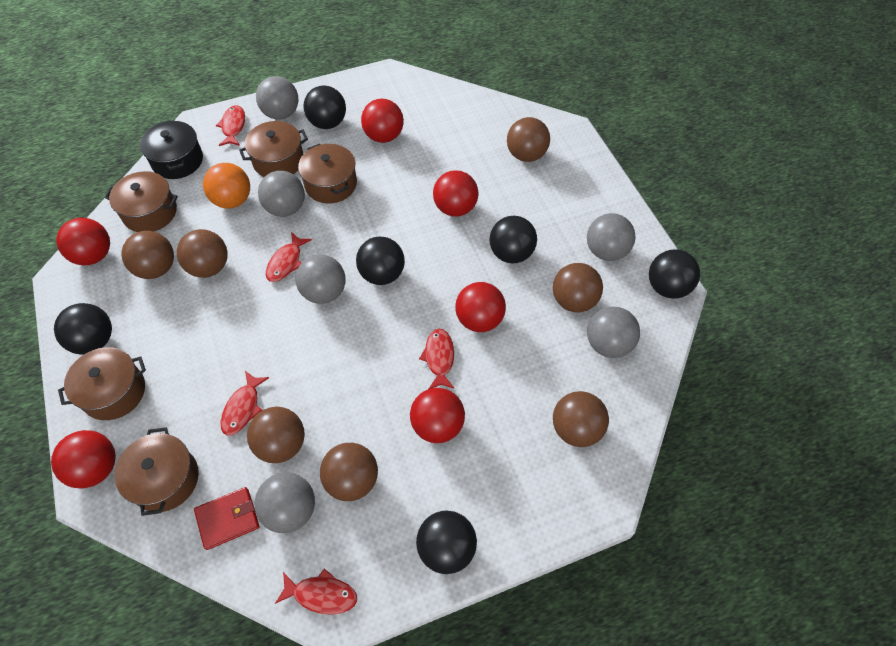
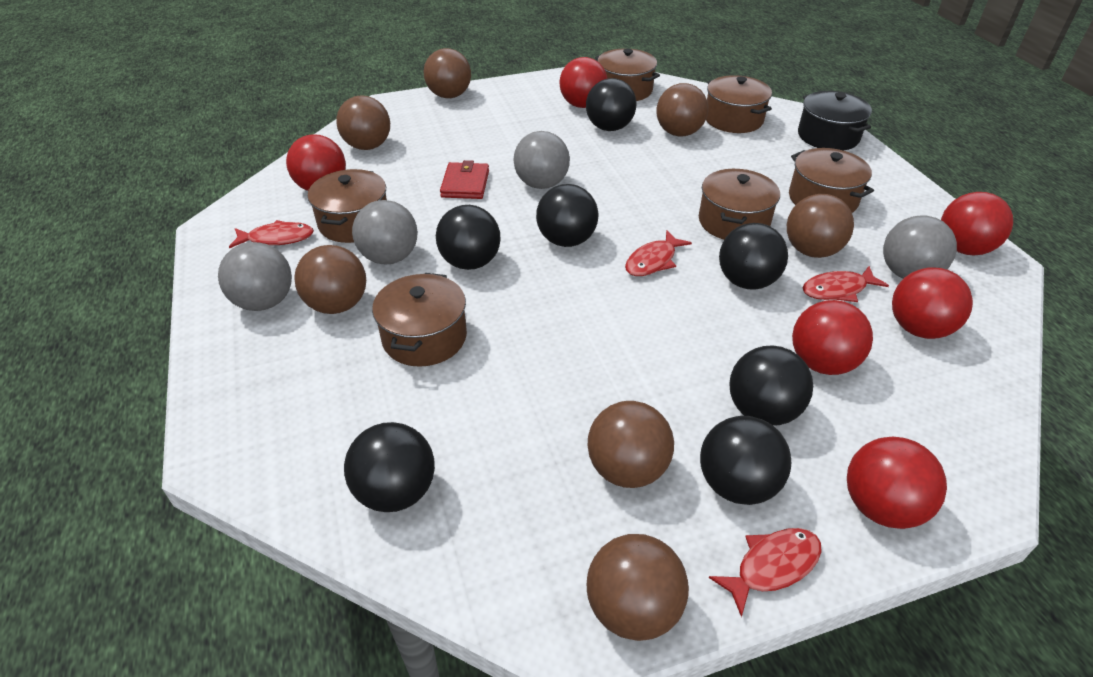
black ball: 6 -> 7
brown pot: 5 -> 6
grey ball: 6 -> 4
orange ball: 1 -> 0
red fish: 5 -> 4

